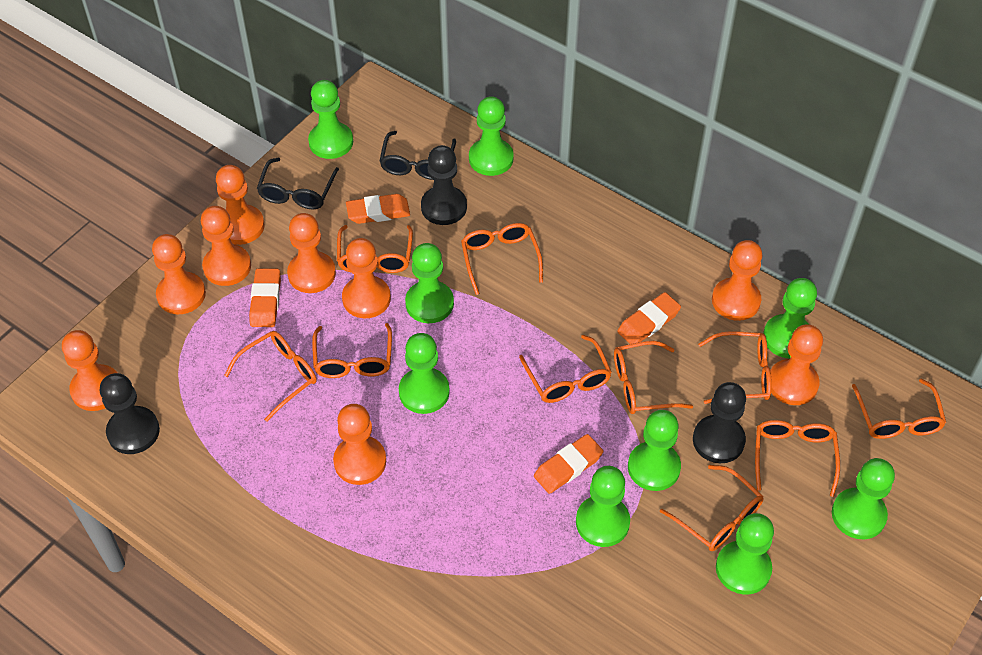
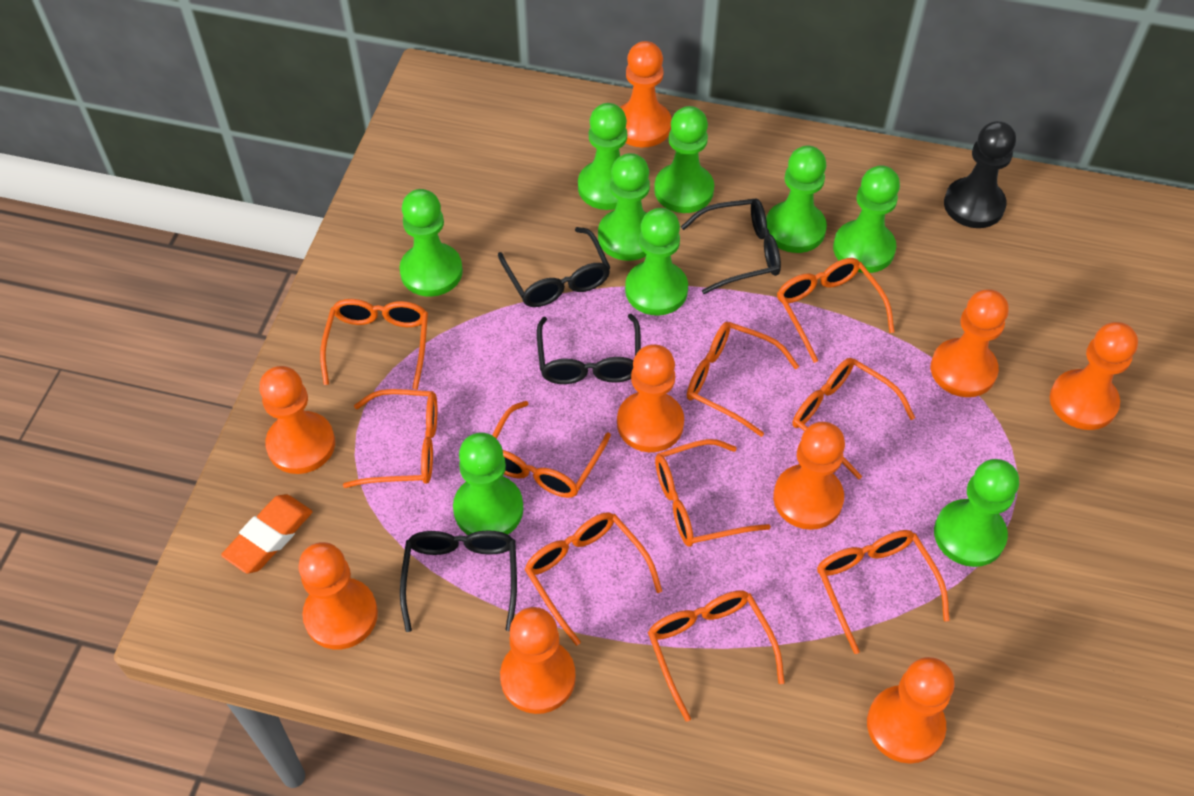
black glasses: 2 -> 4
black pawn: 3 -> 1
orange eraser: 4 -> 1

